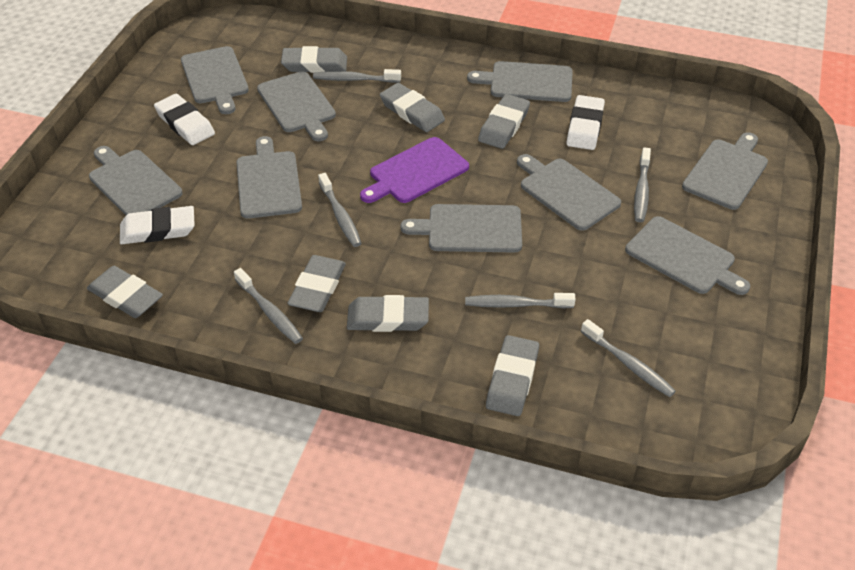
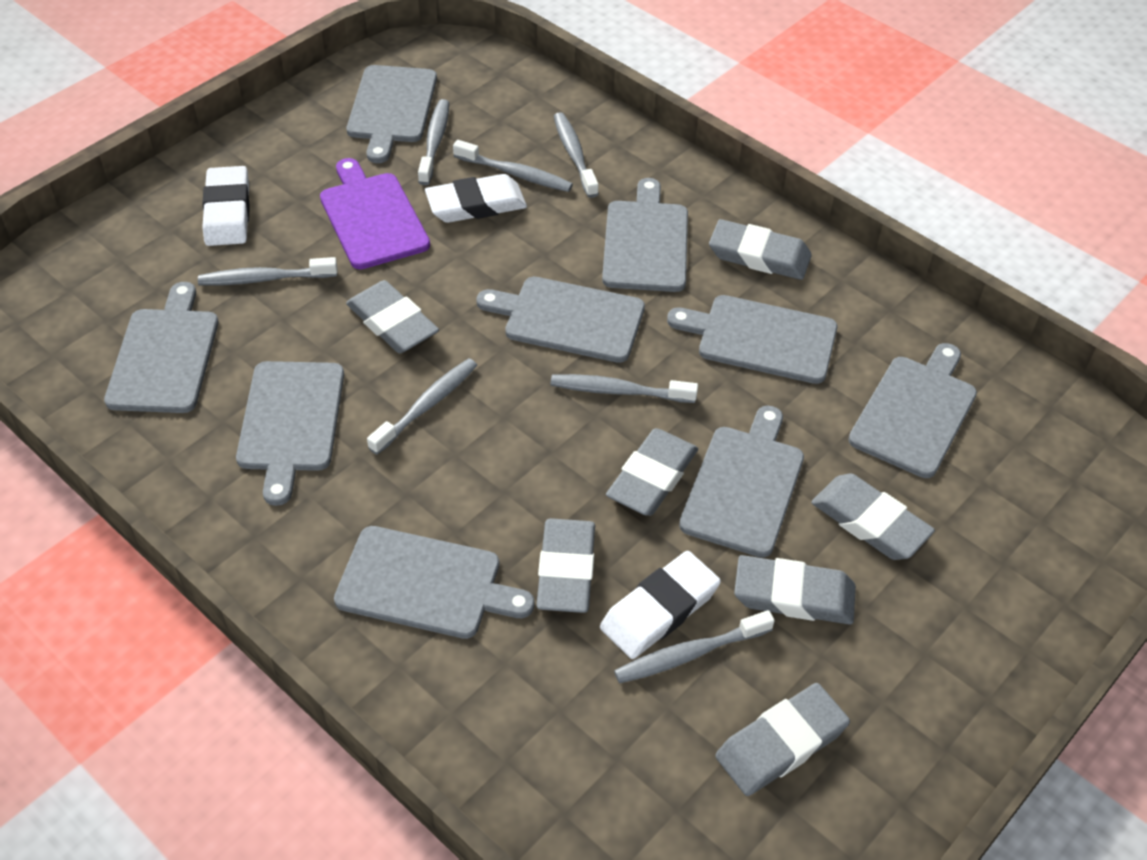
grey toothbrush: 6 -> 7

